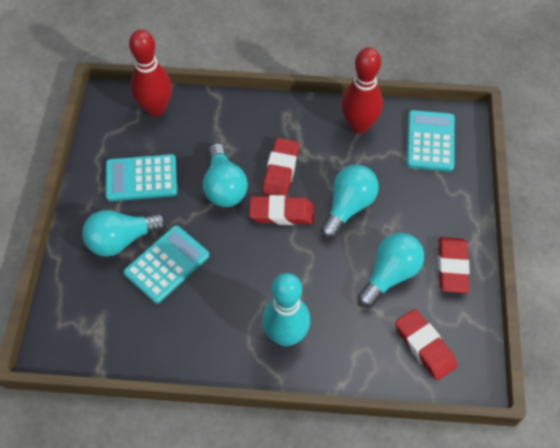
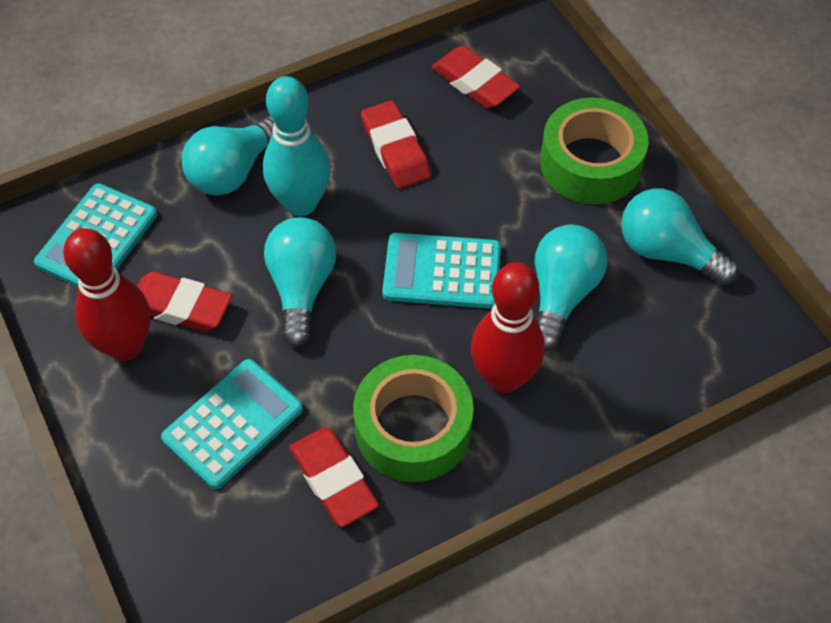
green tape: 0 -> 2

